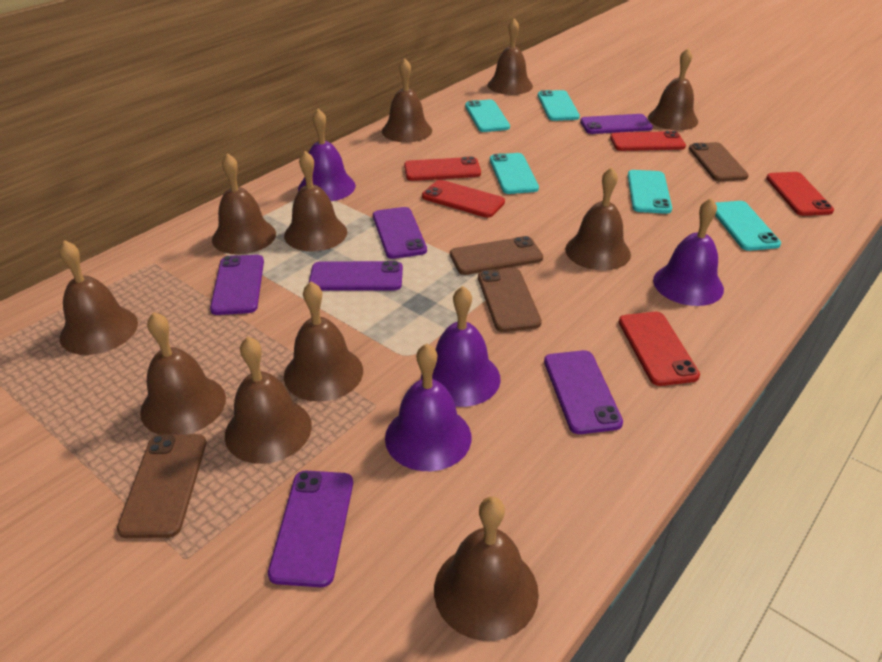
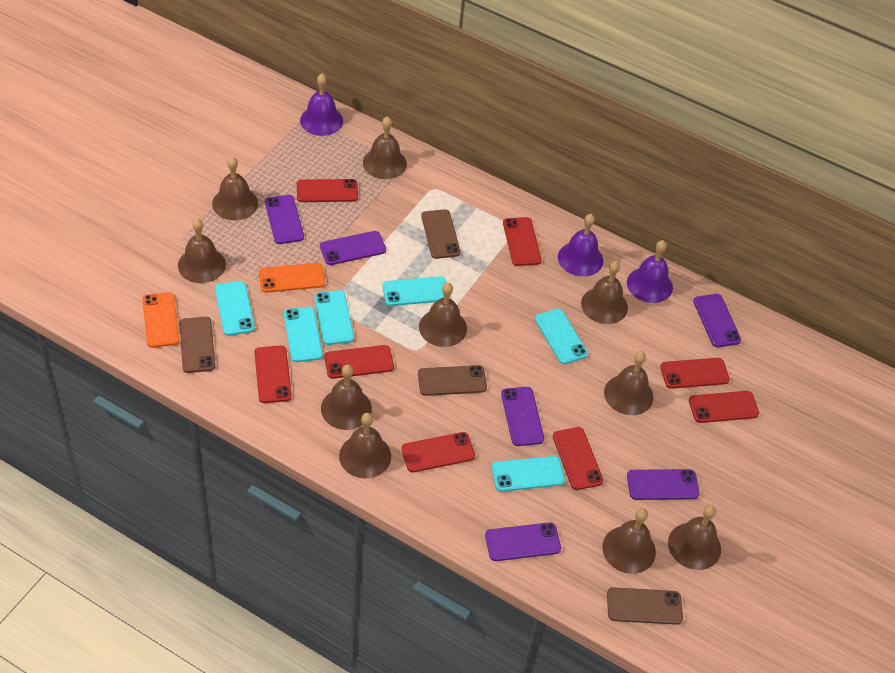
brown bell: 11 -> 10
orange phone: 0 -> 2
purple bell: 4 -> 3
red phone: 5 -> 8
turquoise phone: 5 -> 6

